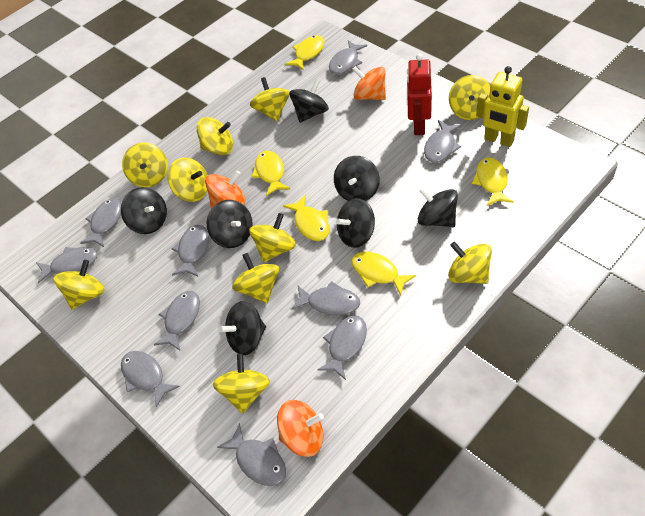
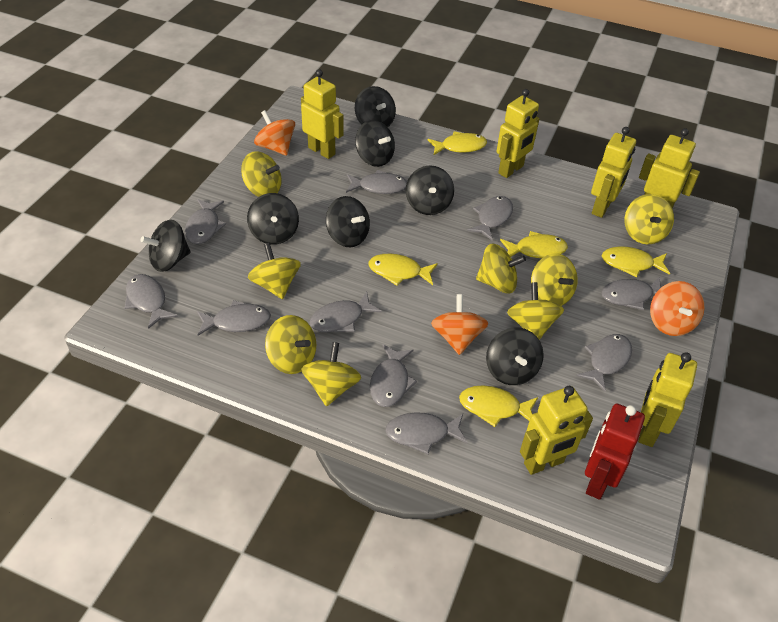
yellow robot: 1 -> 6
yellow spinning top: 10 -> 8

